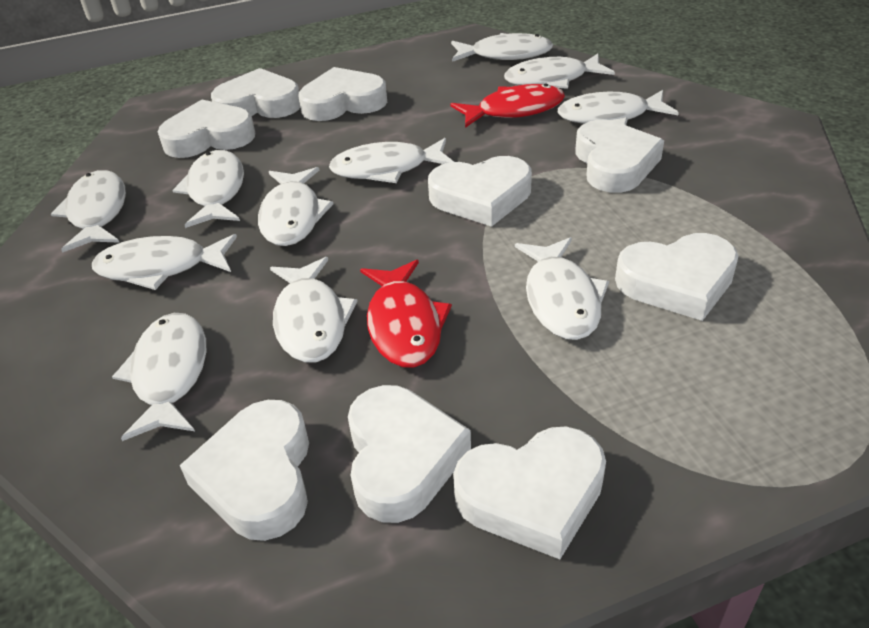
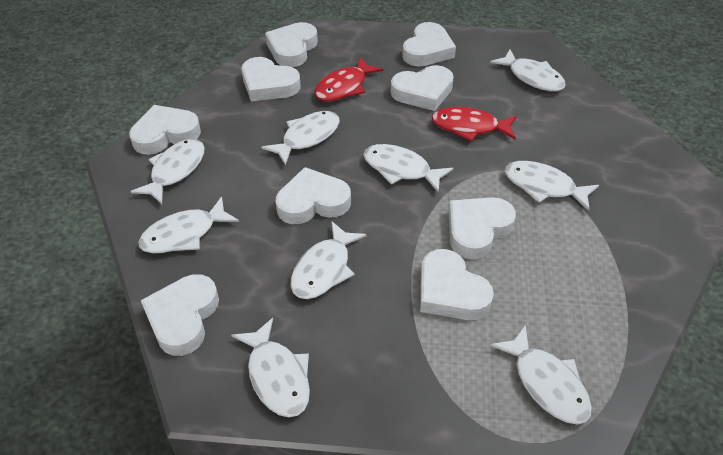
white fish: 11 -> 9

